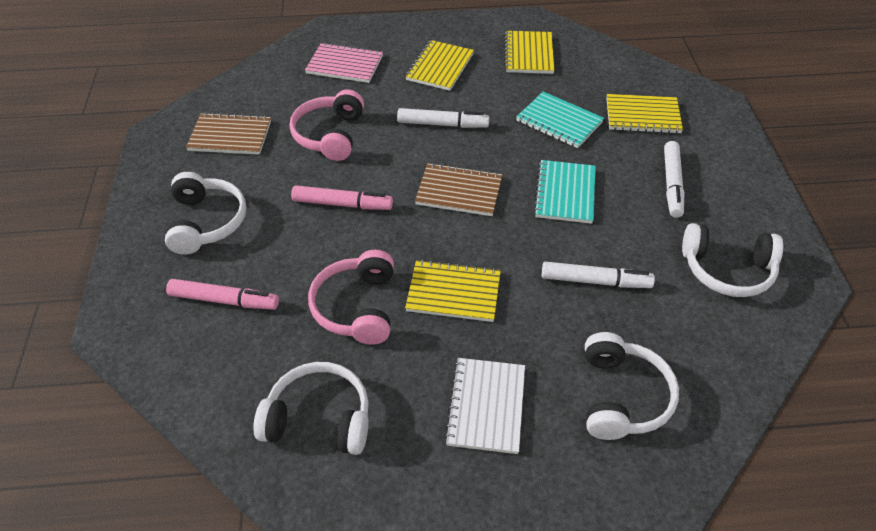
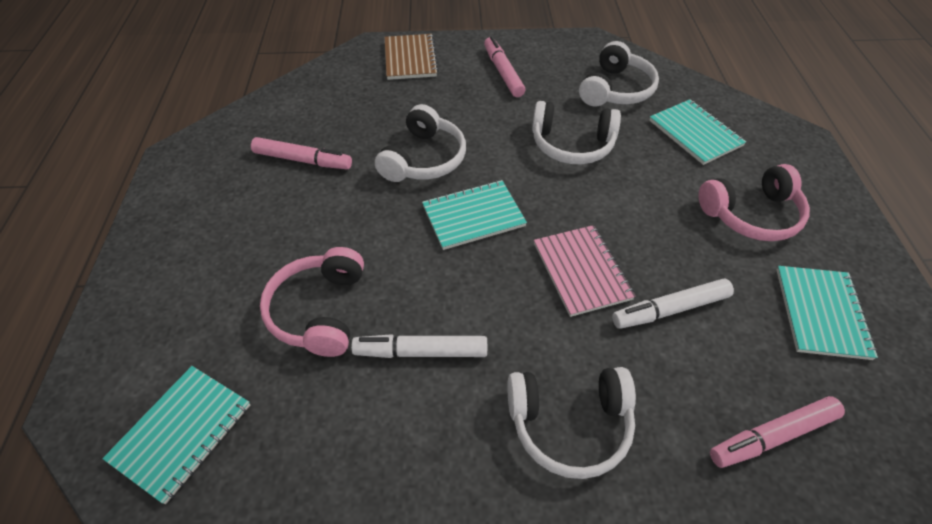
brown notebook: 2 -> 1
pink marker: 2 -> 3
turquoise notebook: 2 -> 4
white marker: 3 -> 2
white notebook: 1 -> 0
yellow notebook: 4 -> 0

